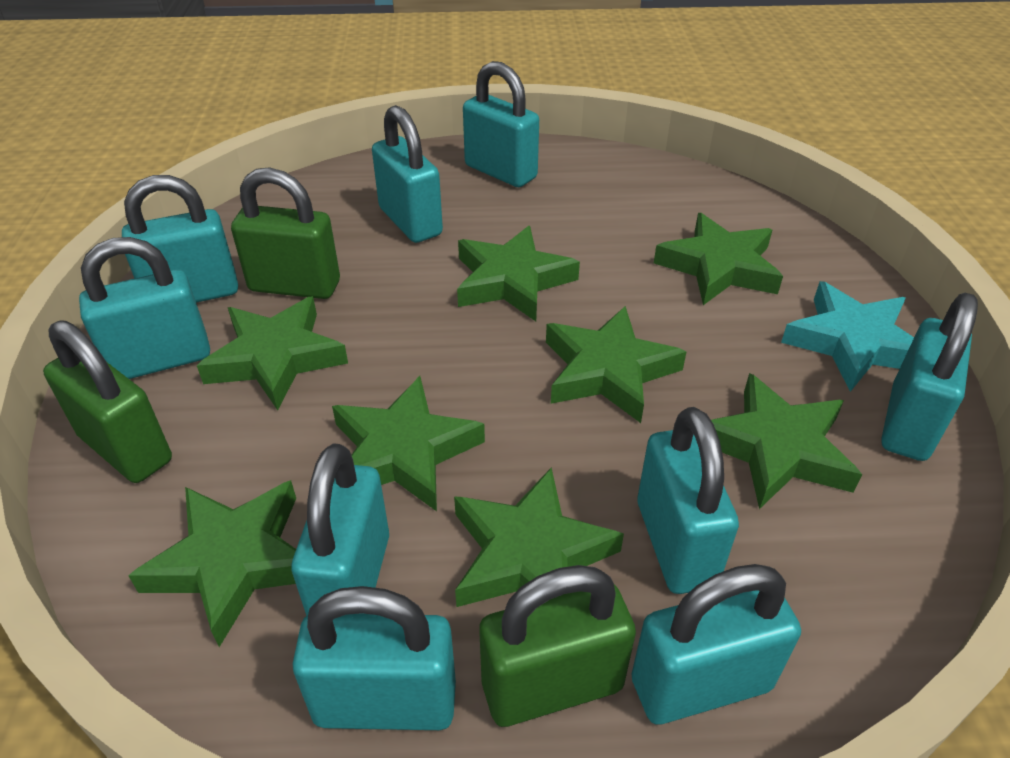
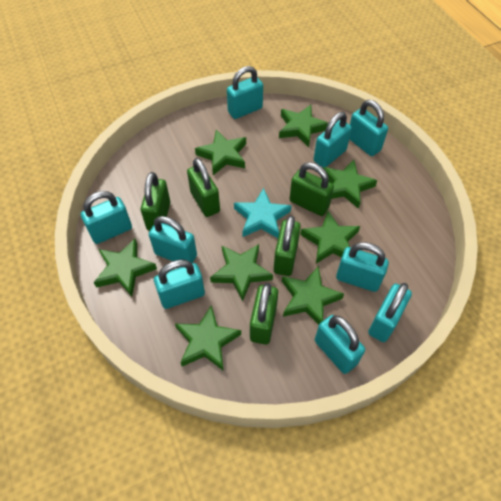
green padlock: 3 -> 5

